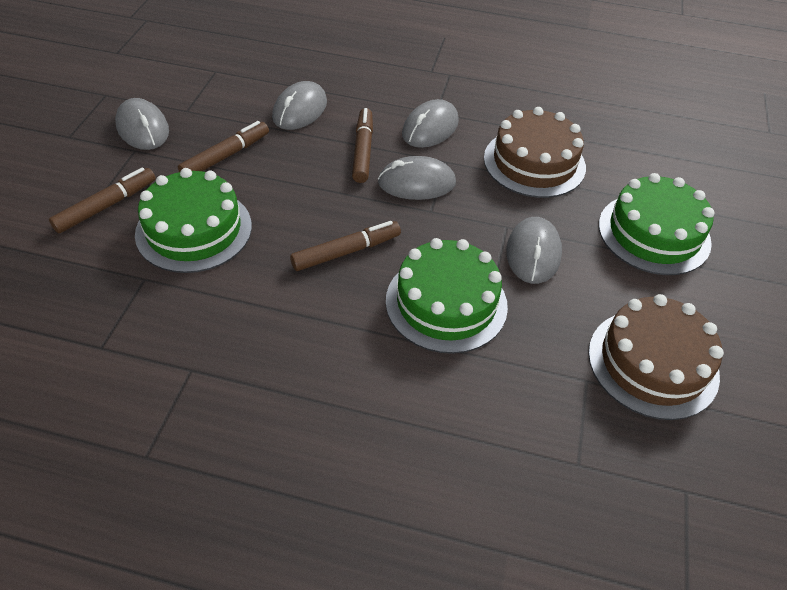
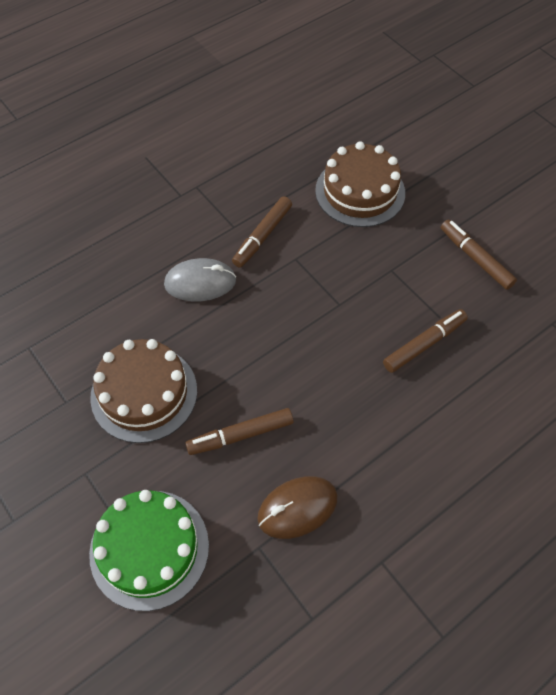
brown mouse: 0 -> 1
green cake: 3 -> 1
grey mouse: 5 -> 1

